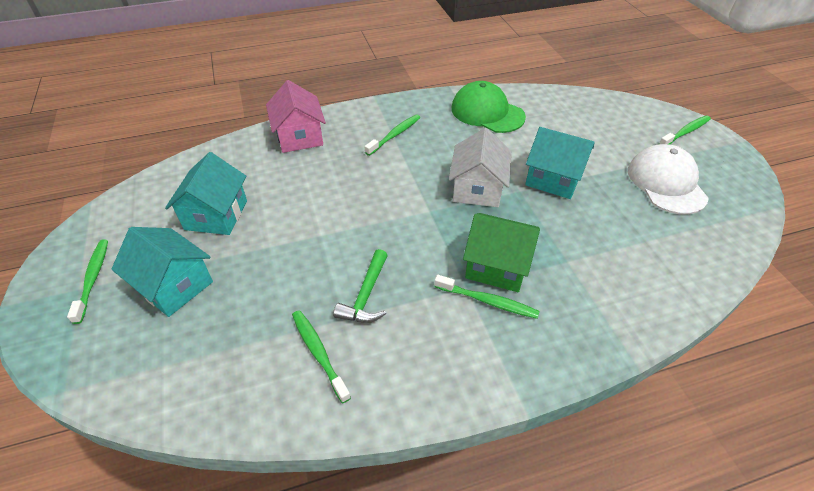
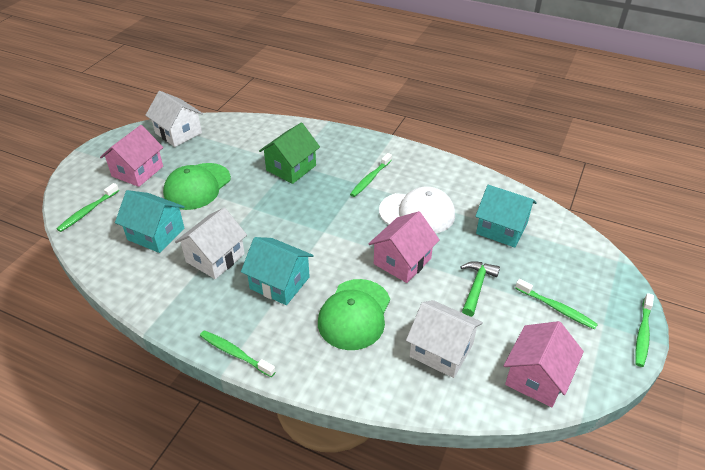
green cap: 1 -> 2
pink house: 1 -> 3
white house: 1 -> 3

